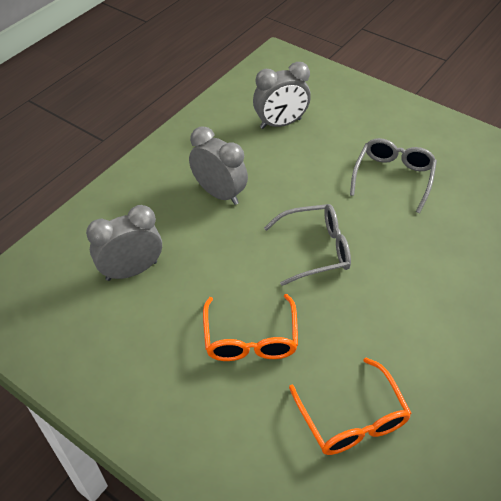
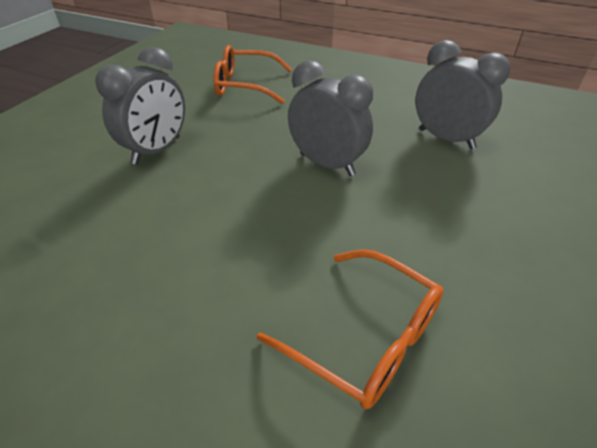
grey glasses: 2 -> 0

